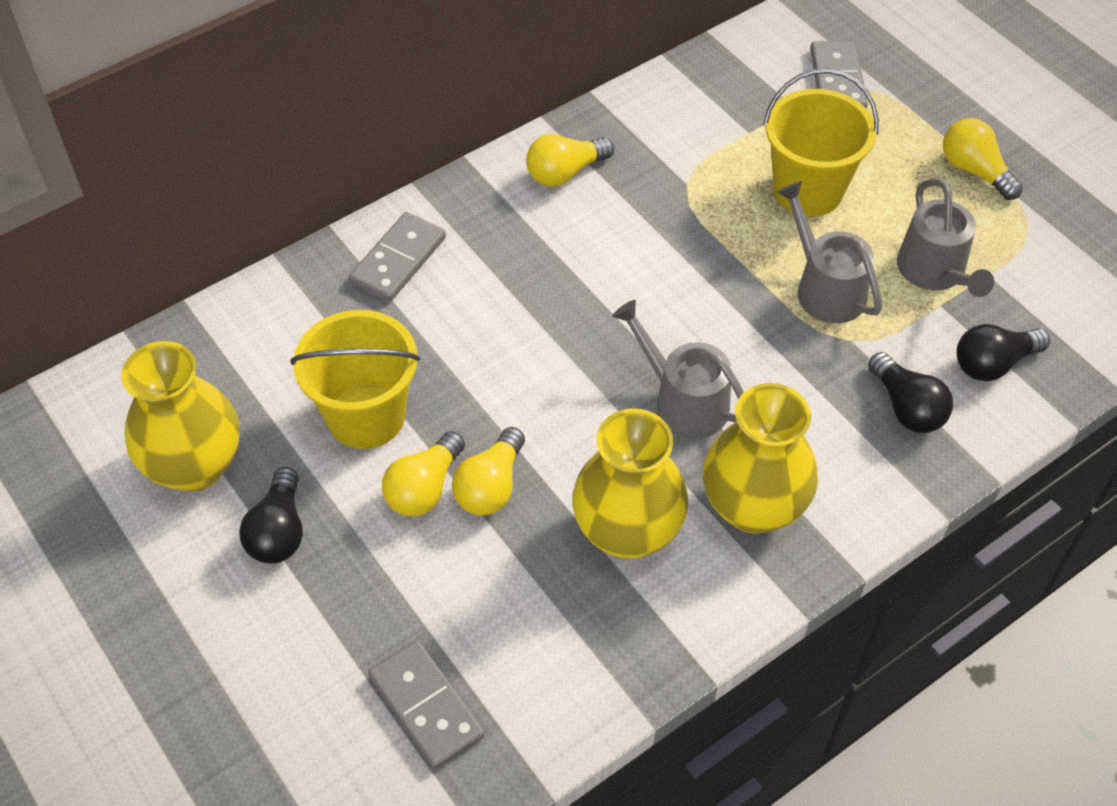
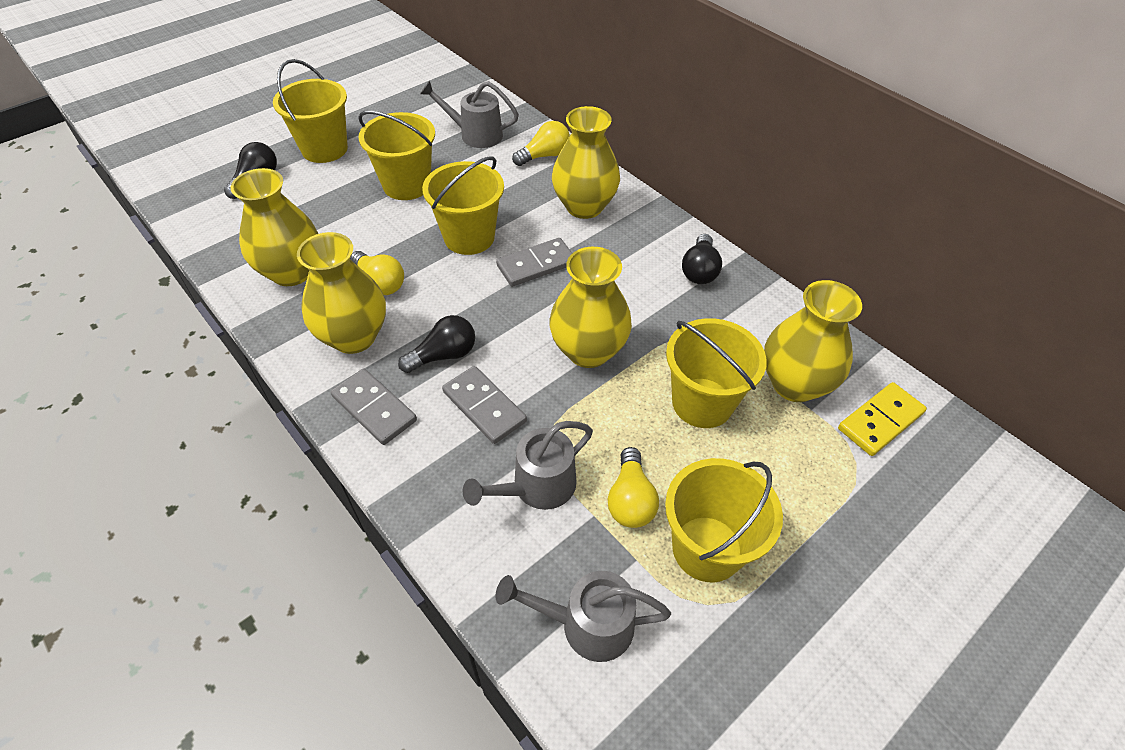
yellow bucket: 2 -> 5
yellow domino: 0 -> 1
yellow light bulb: 4 -> 3
yellow vase: 3 -> 5

